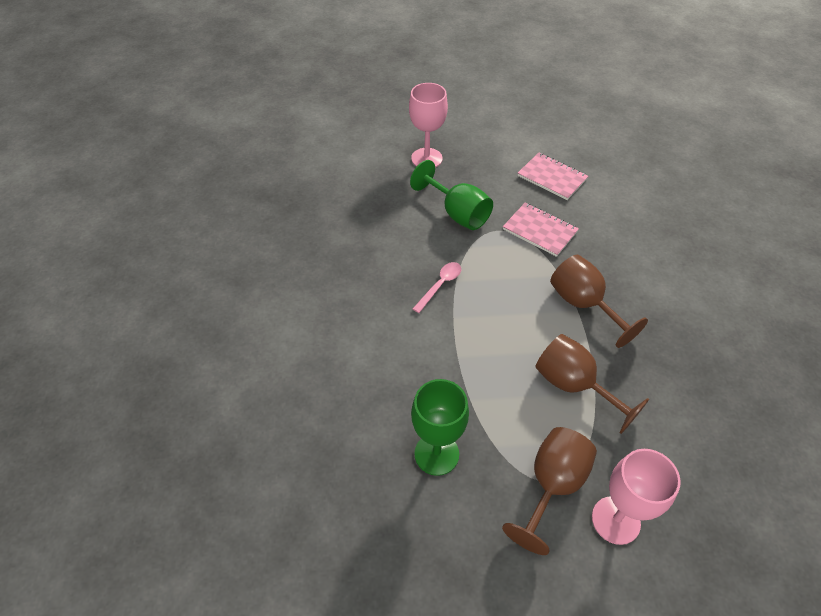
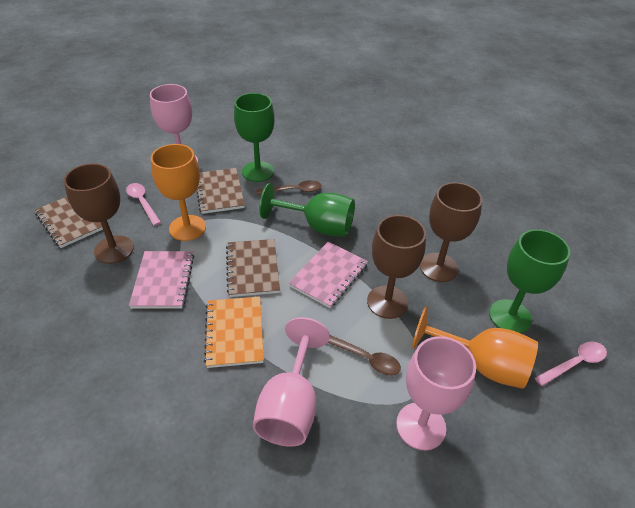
brown notebook: 0 -> 3
brown spoon: 0 -> 2
green goblet: 2 -> 3
orange goblet: 0 -> 2
orange notebook: 0 -> 1
pink goblet: 2 -> 3
pink spoon: 1 -> 2

